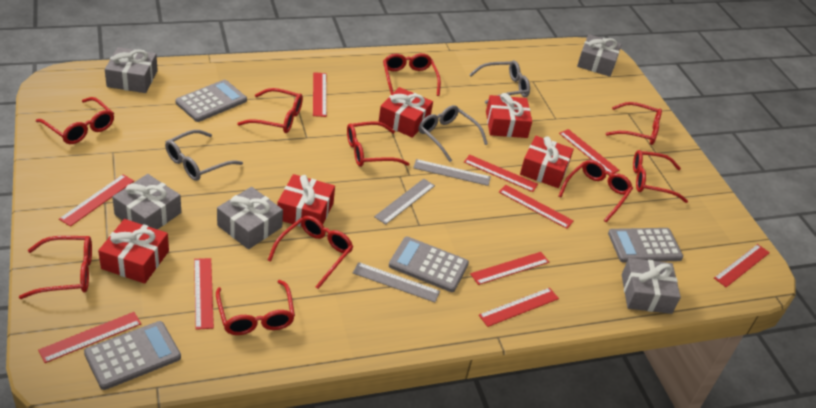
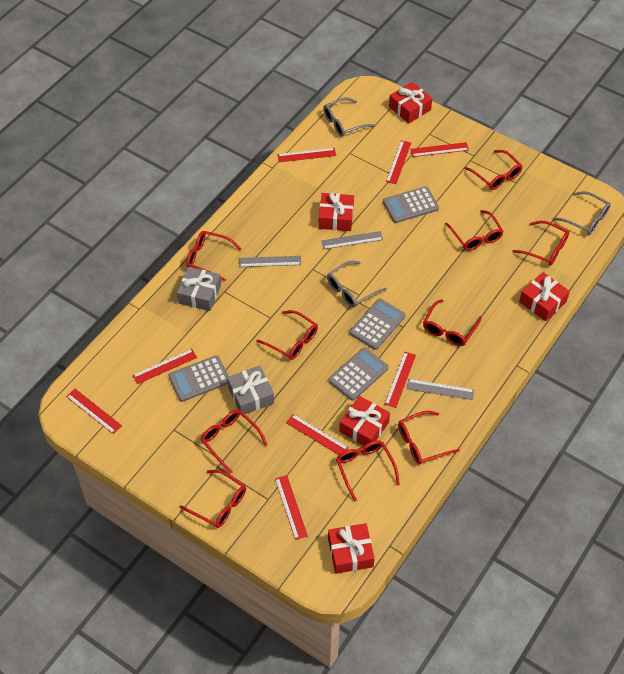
grey gift: 5 -> 2
red ruler: 10 -> 8

